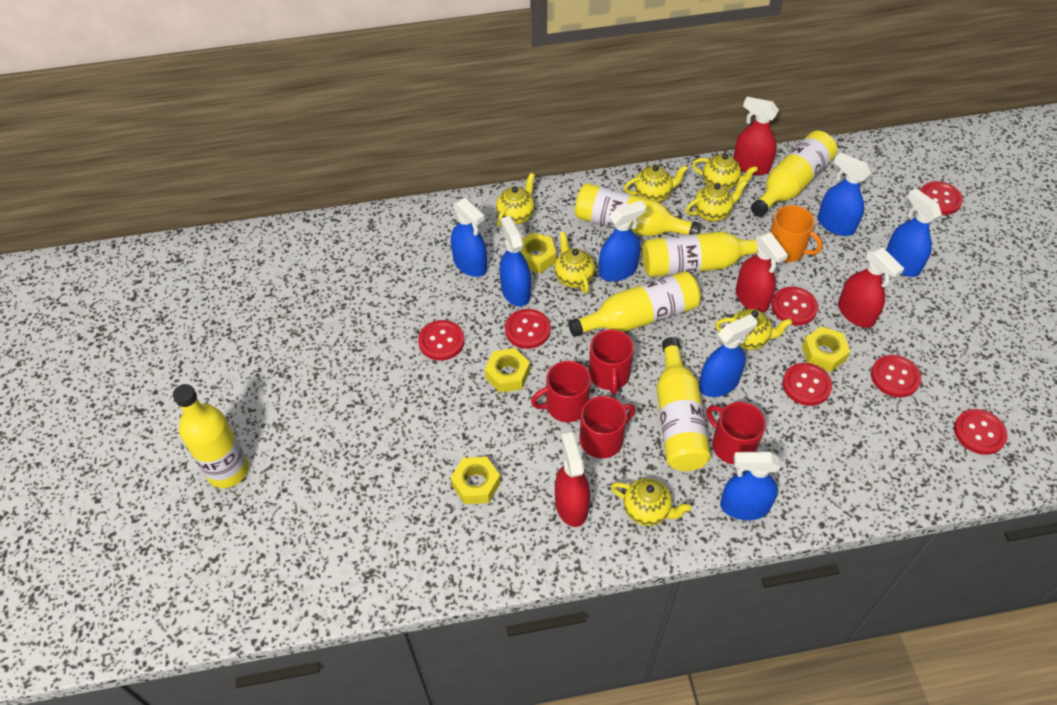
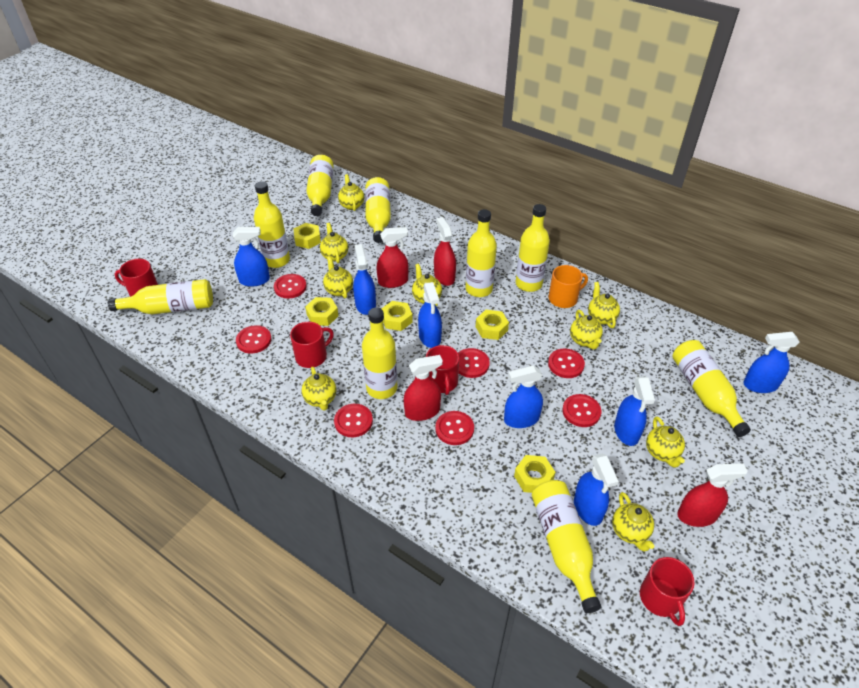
yellow bottle: 6 -> 9
yellow nut: 4 -> 5
yellow teapot: 7 -> 9

